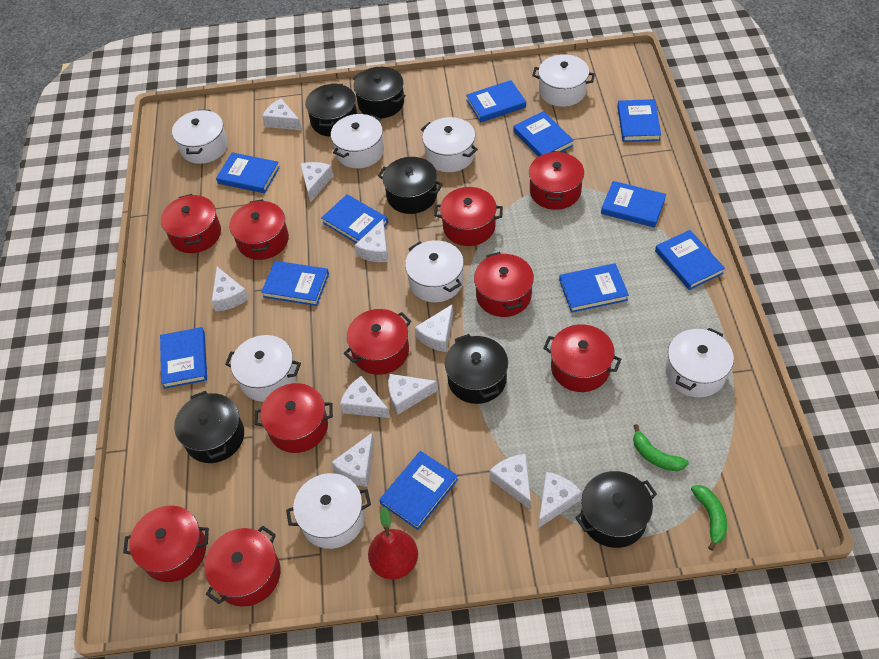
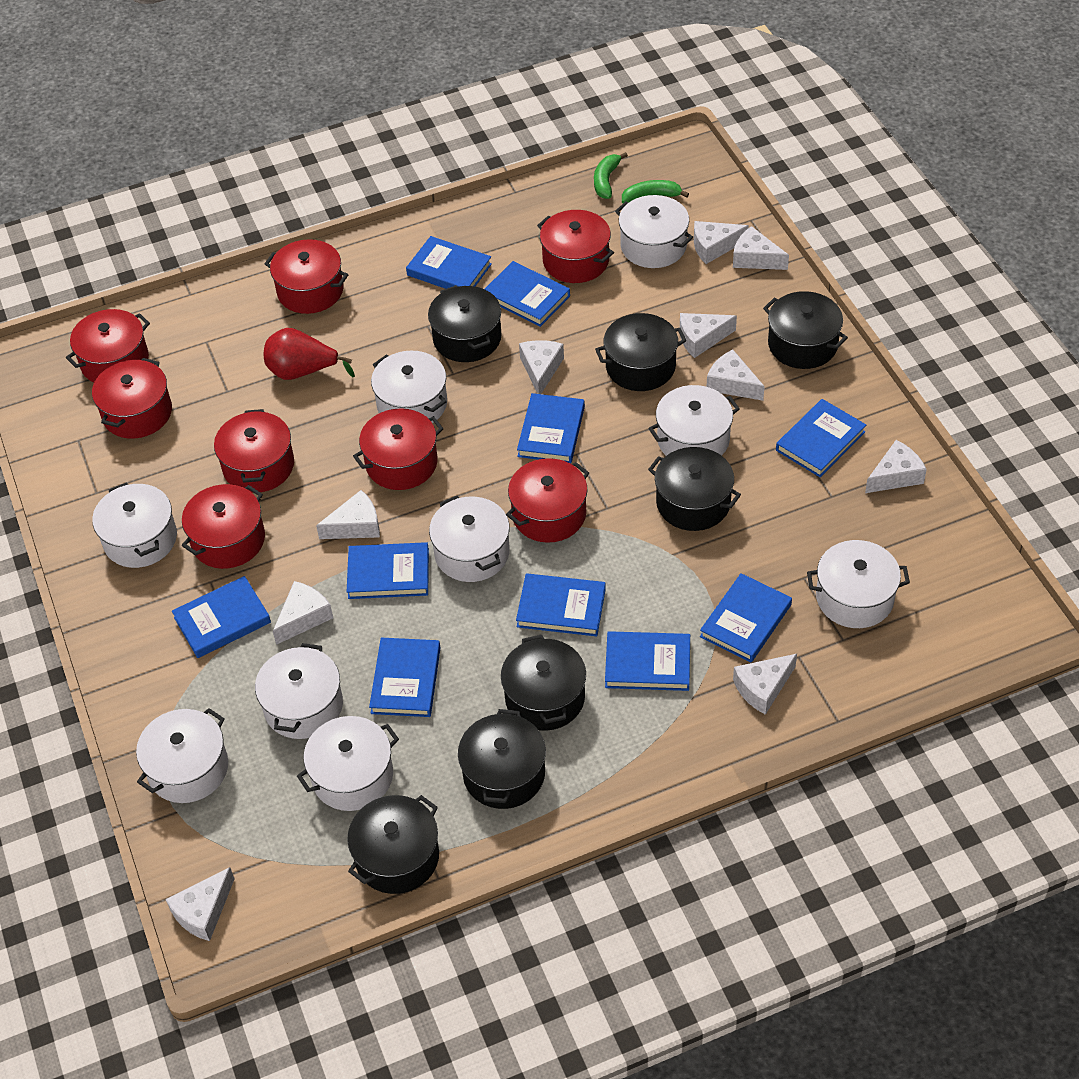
black pot: 6 -> 7
blue book: 11 -> 10
red pot: 10 -> 8
white pot: 8 -> 9

